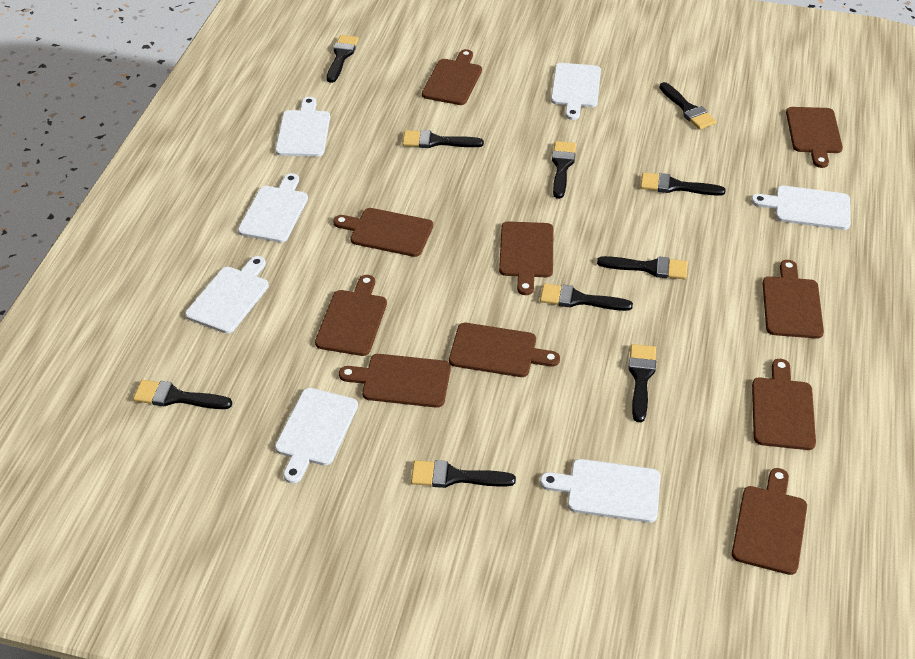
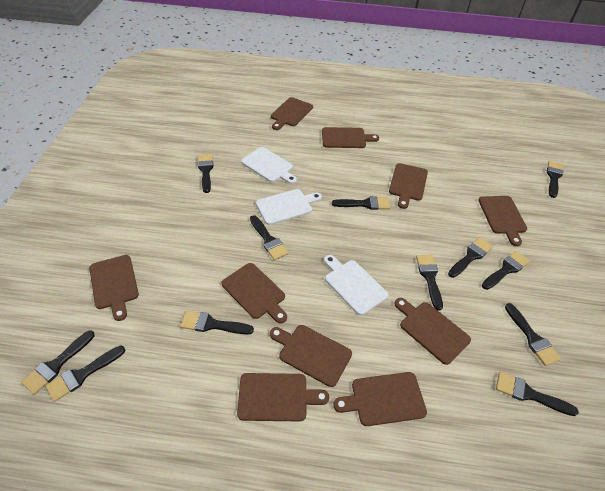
black brush: 10 -> 12
white cutting board: 7 -> 3

